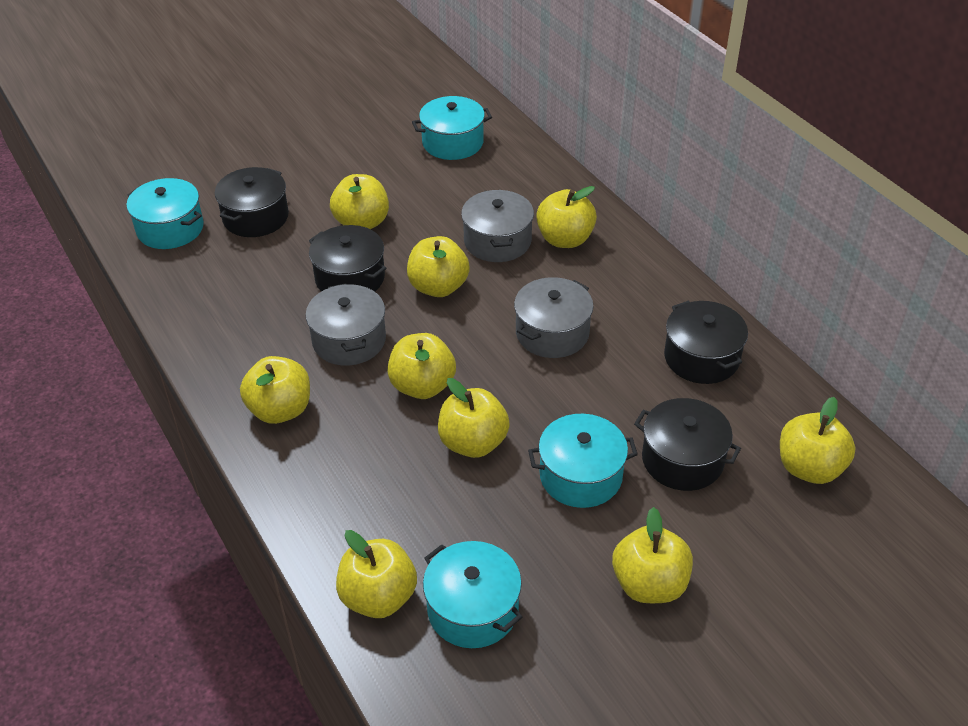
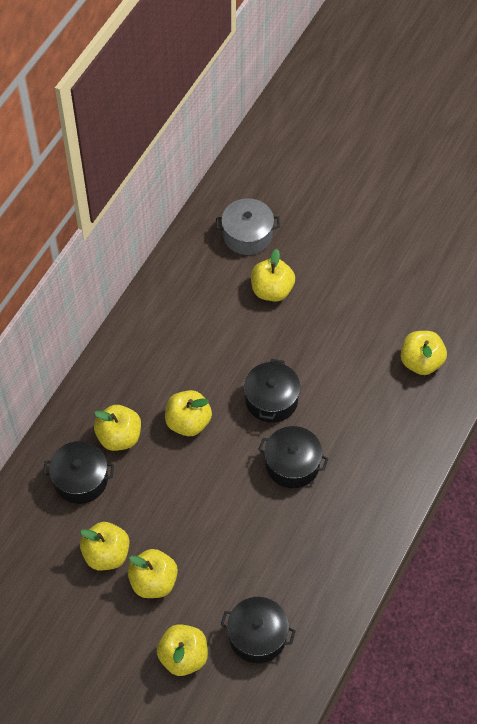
grey pot: 3 -> 1
turquoise pot: 4 -> 0
yellow apple: 9 -> 7

